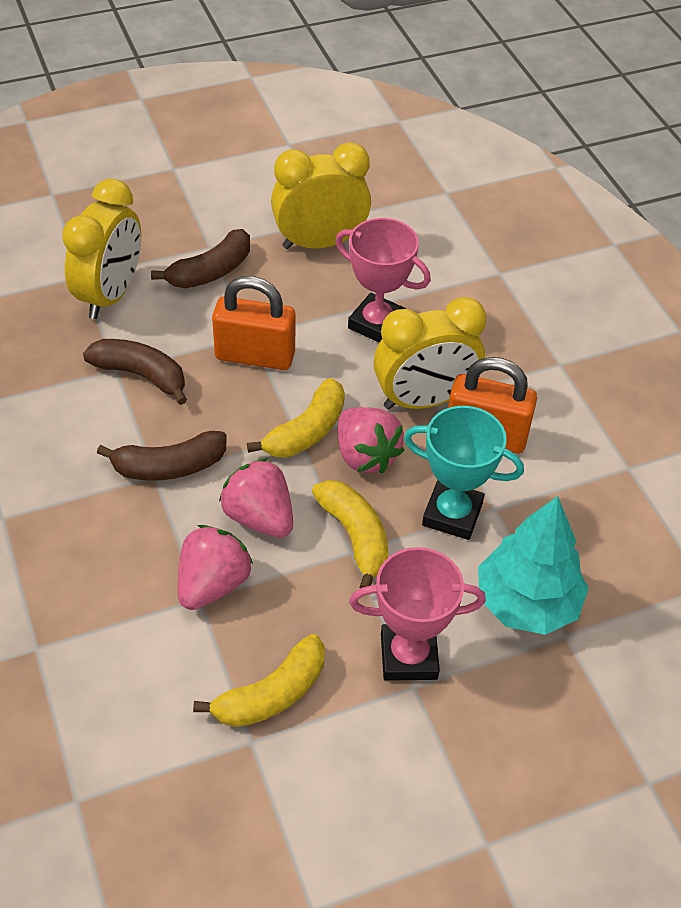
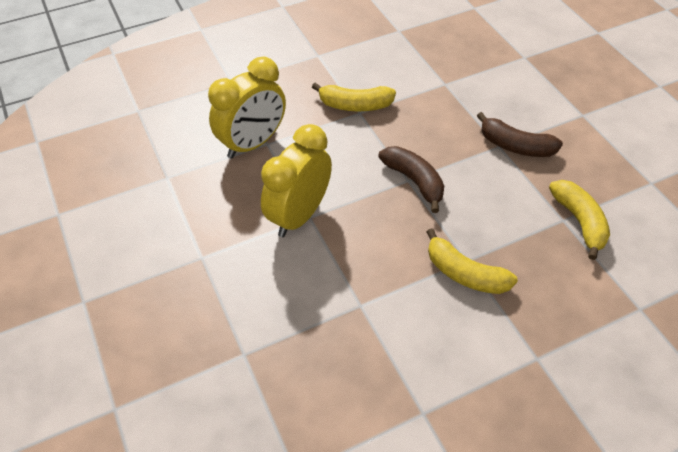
brown banana: 3 -> 2
orange padlock: 2 -> 0
pink strawberry: 3 -> 0
pink trophy: 2 -> 0
turquoise tree: 1 -> 0
turquoise trophy: 1 -> 0
yellow clock: 3 -> 2

